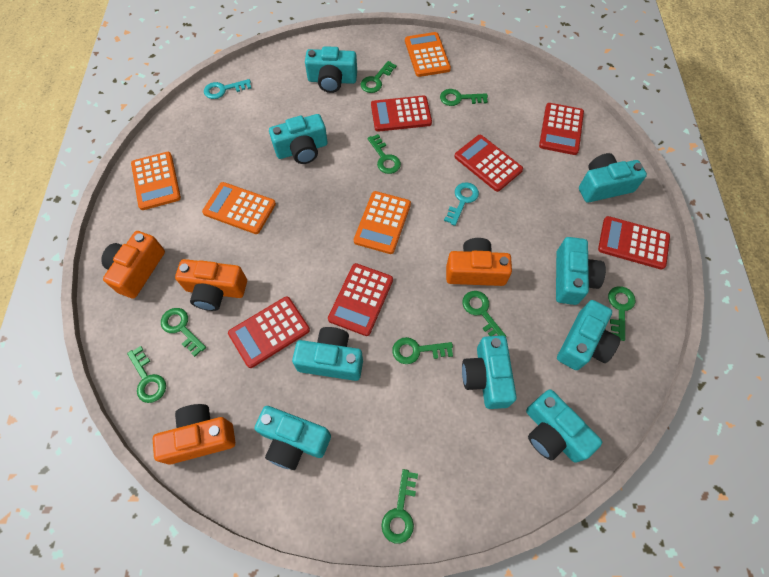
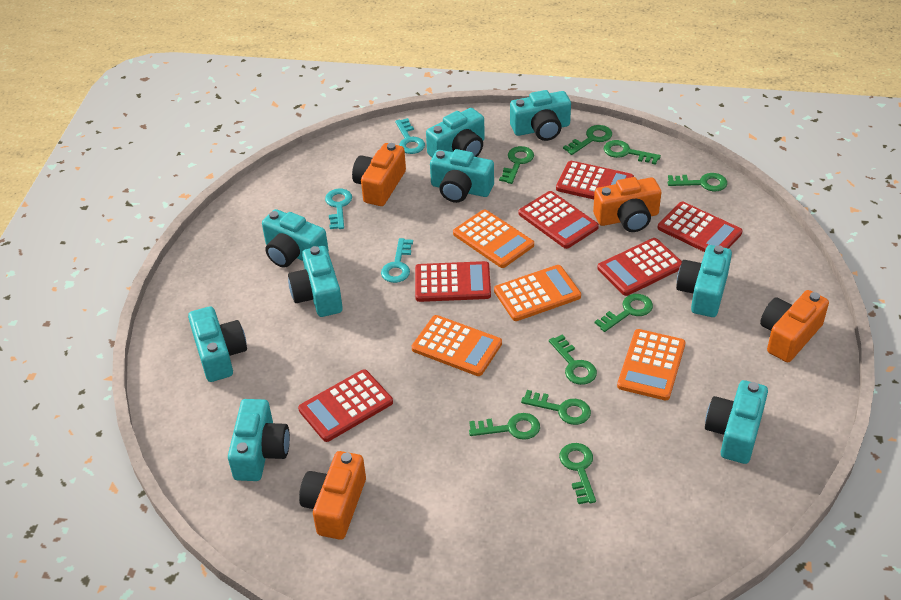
turquoise key: 2 -> 3

